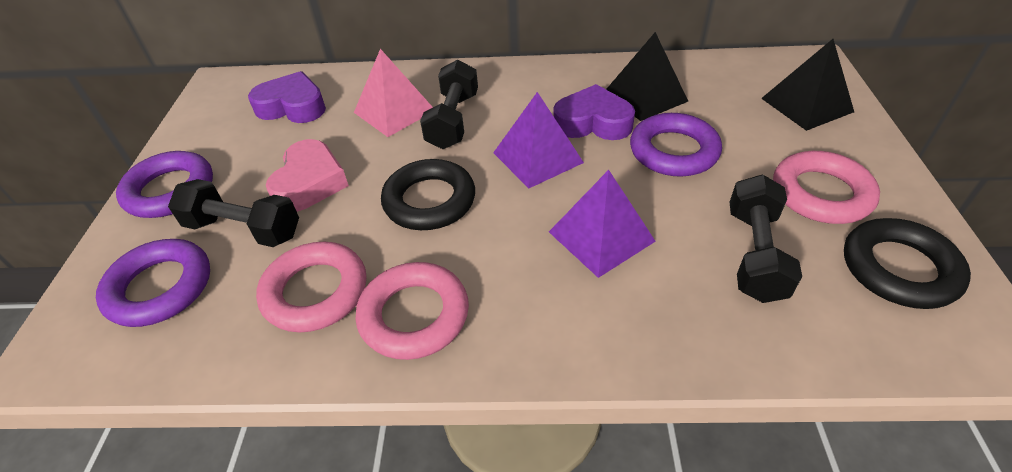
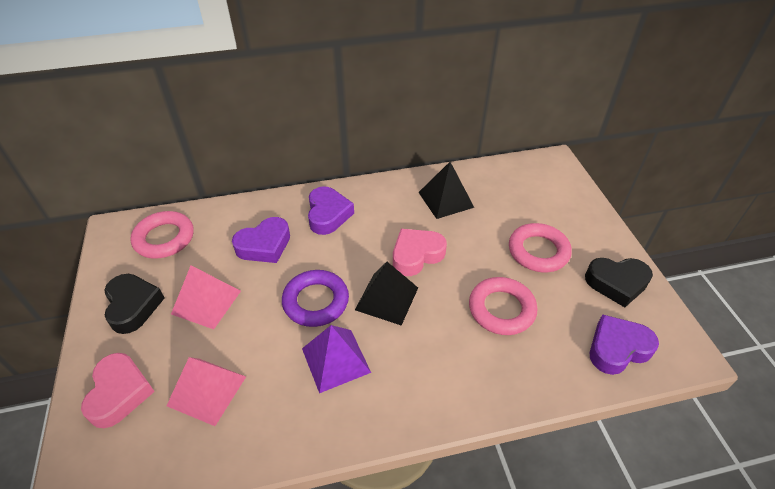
black dumbbell: 3 -> 0
black heart: 0 -> 2
black ring: 2 -> 0
pink heart: 1 -> 2
pink pyramid: 1 -> 2
purple heart: 2 -> 3
purple pyramid: 2 -> 1
purple ring: 3 -> 1

